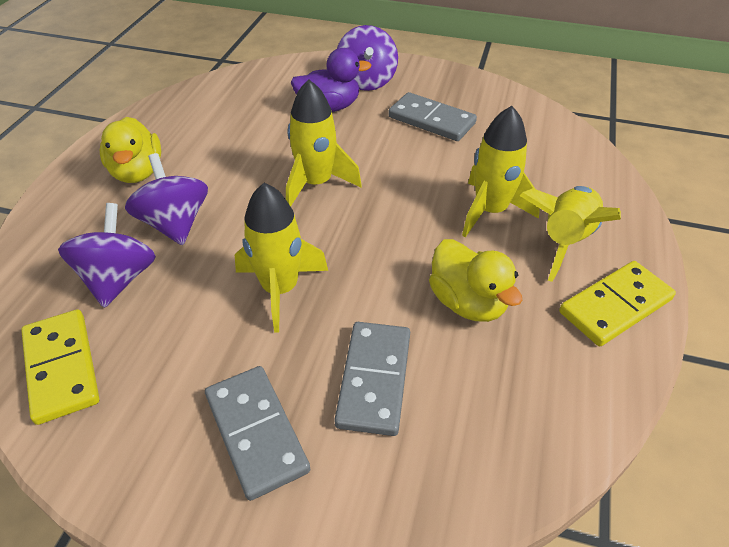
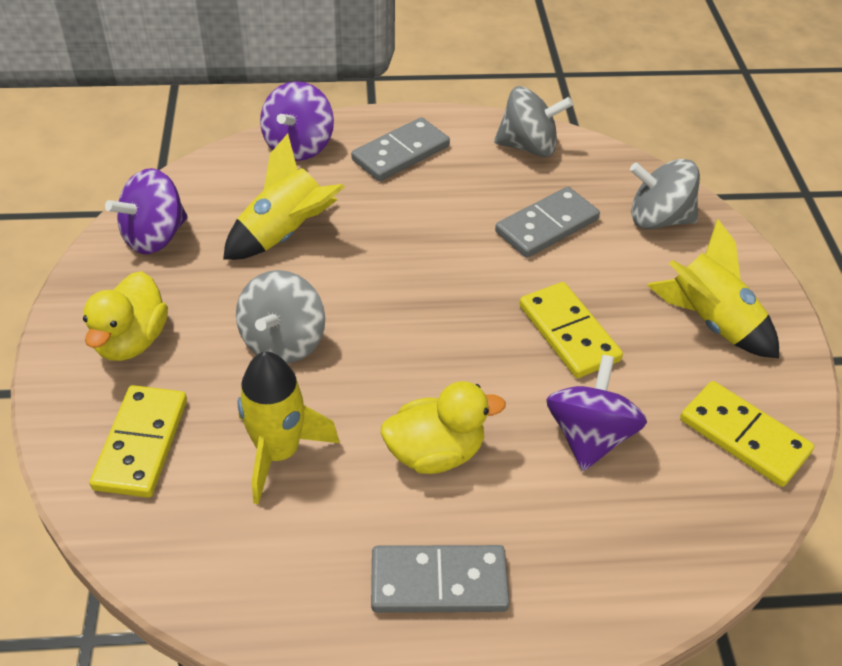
grey spinning top: 0 -> 3
purple duck: 1 -> 0
yellow domino: 2 -> 3
yellow rocket: 4 -> 3

